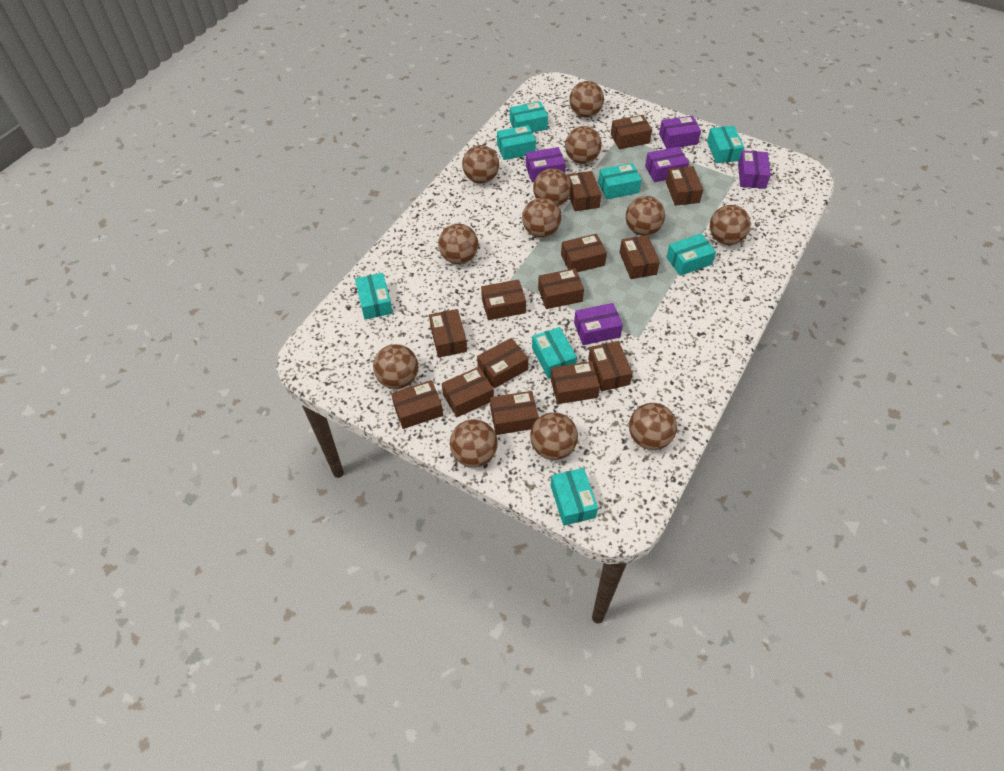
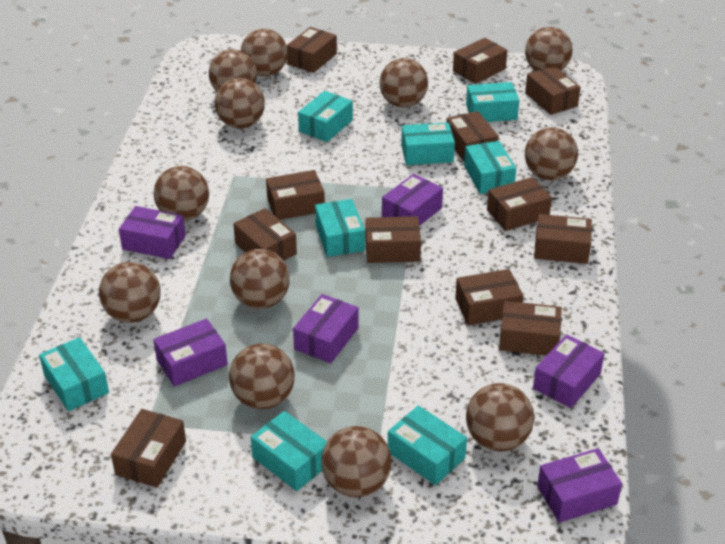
brown box: 14 -> 12
purple box: 5 -> 6

